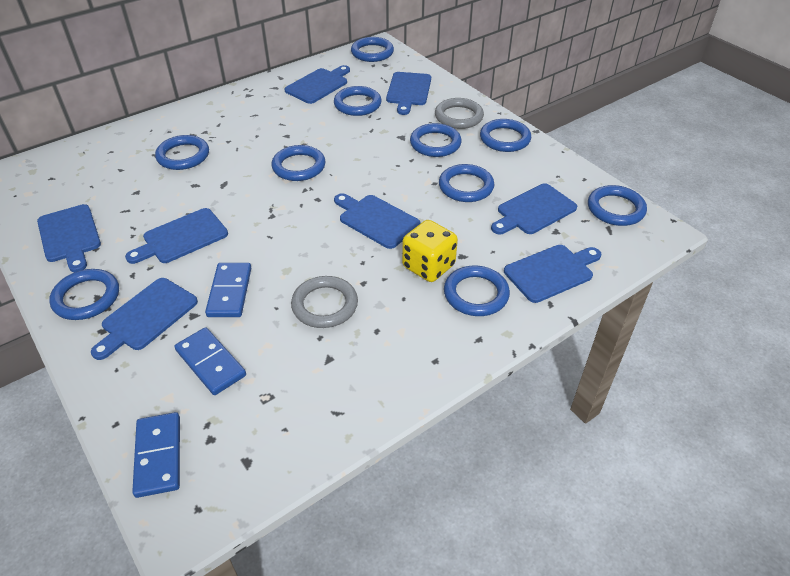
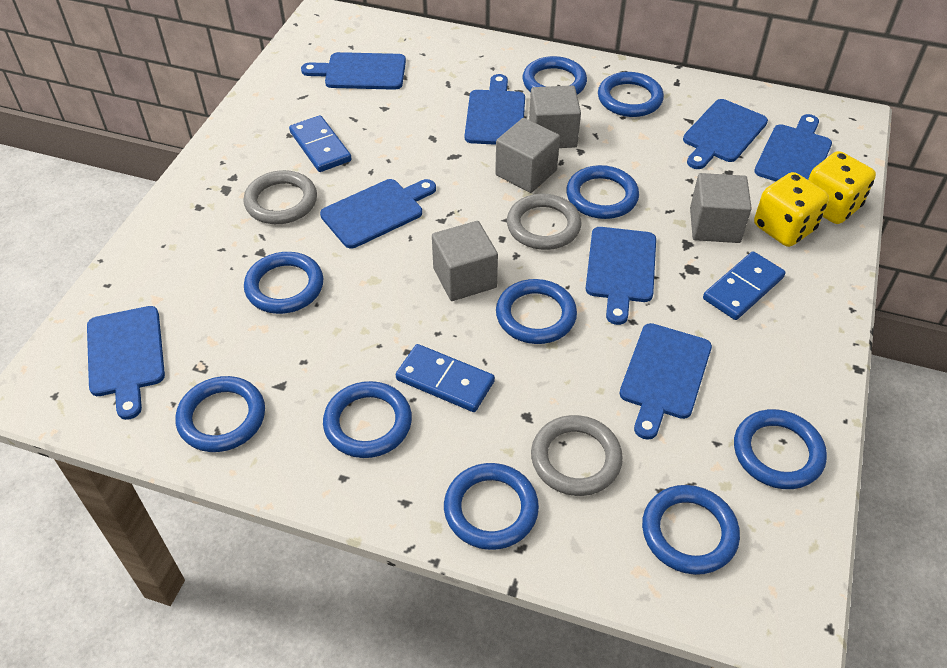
grey cube: 0 -> 4
grey ring: 2 -> 3
yellow dice: 1 -> 2

